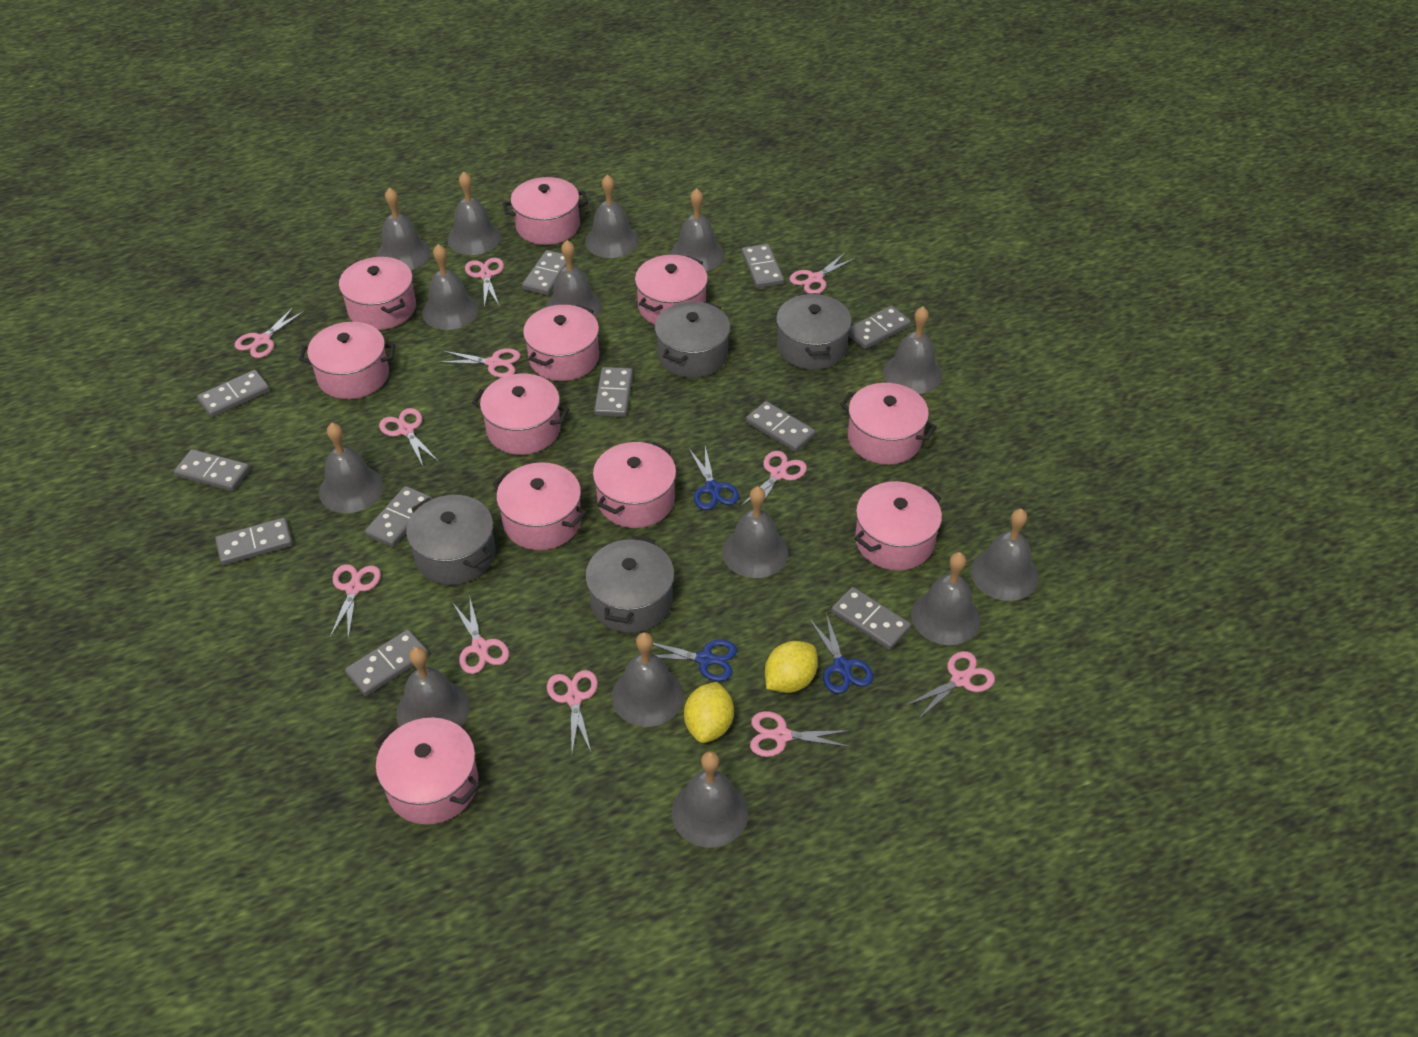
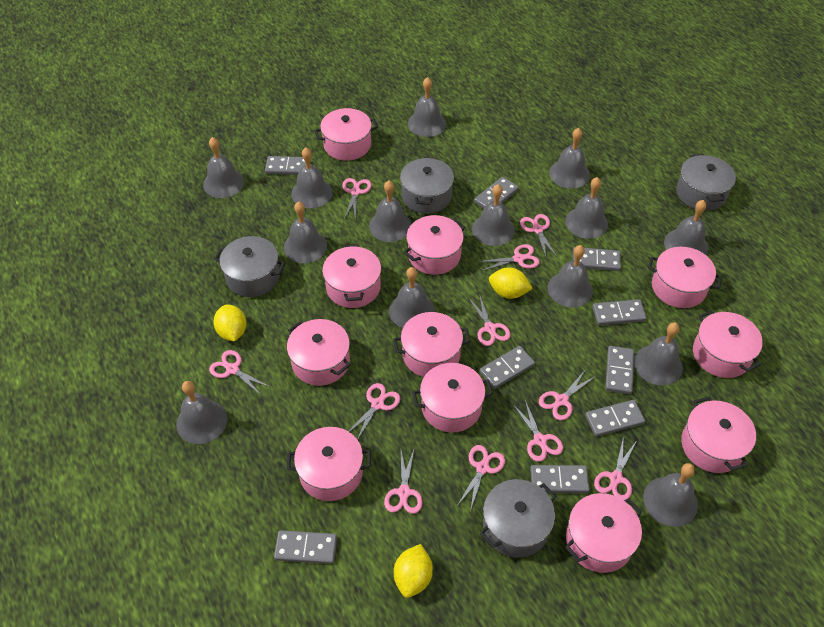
blue scissors: 3 -> 0
grey domino: 11 -> 9
yellow lemon: 2 -> 3

